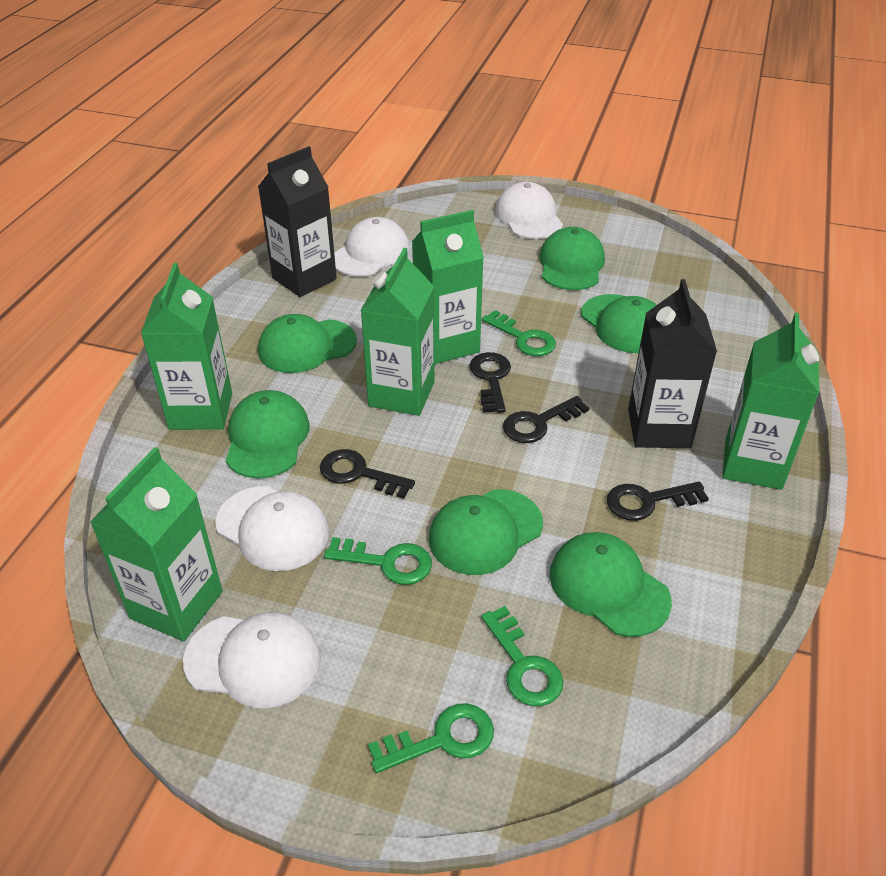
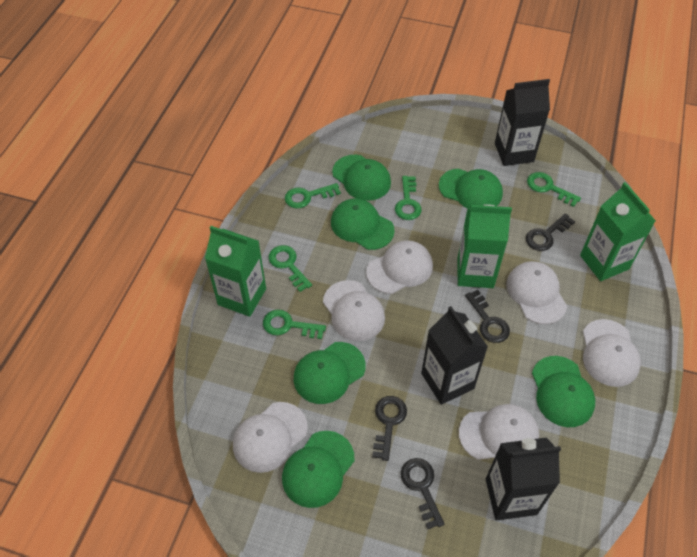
black carton: 2 -> 3
green carton: 5 -> 3
green key: 4 -> 5
white cap: 4 -> 6

